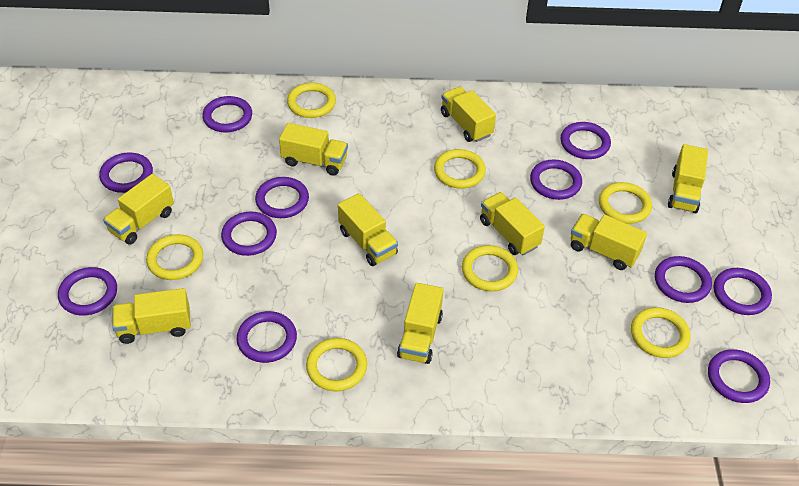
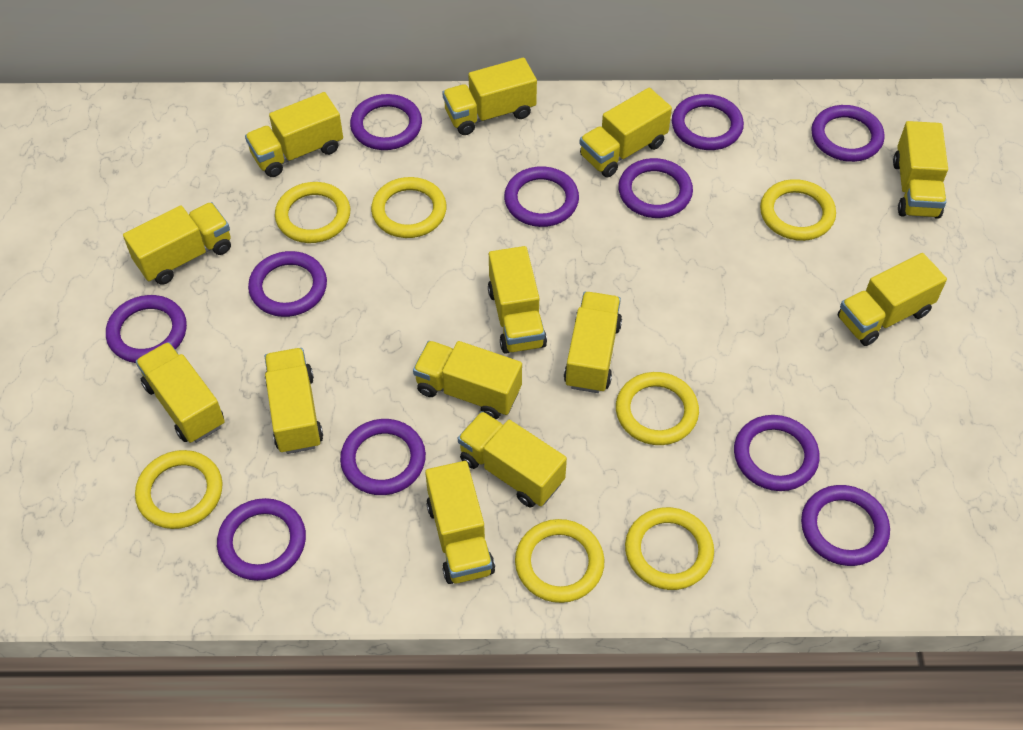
yellow truck: 9 -> 13

